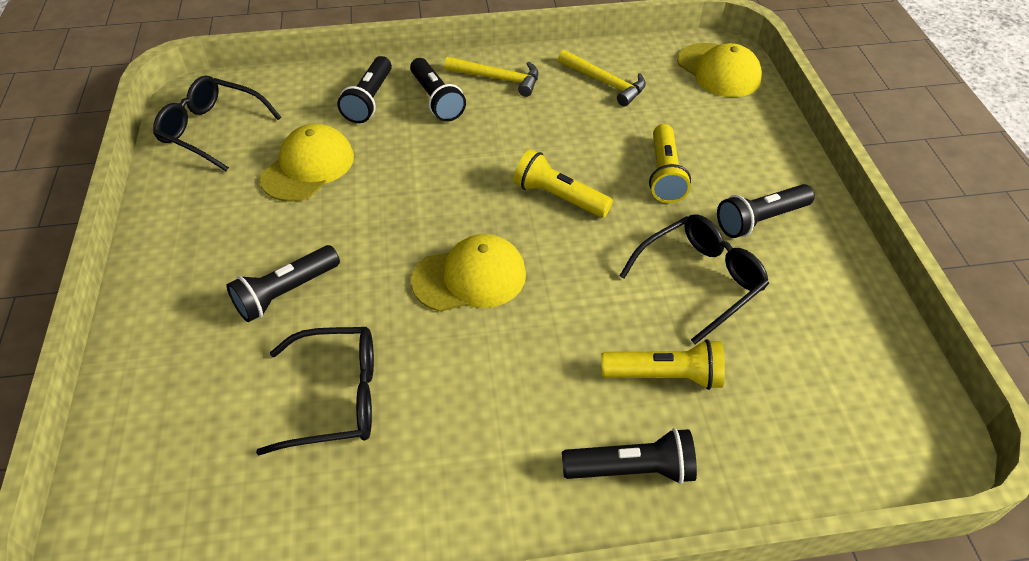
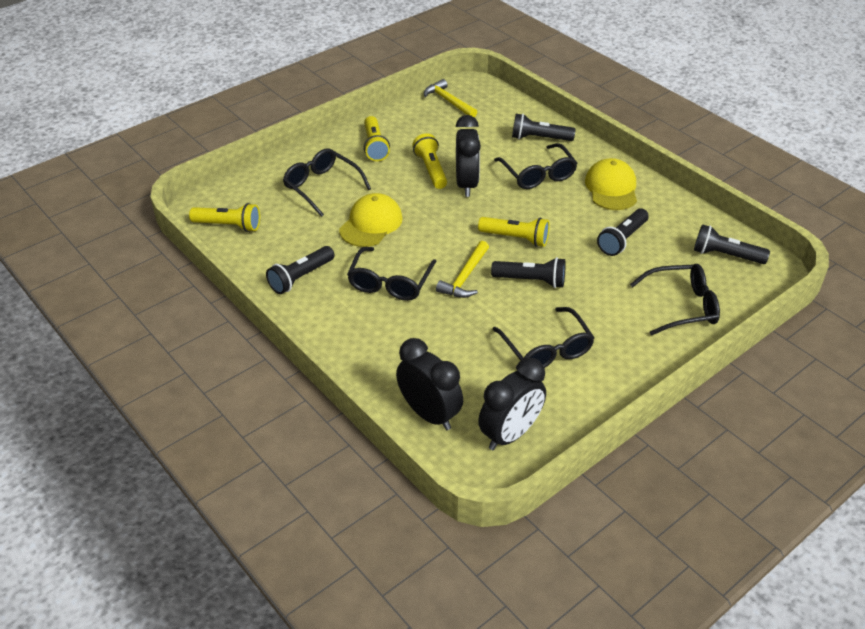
black clock: 0 -> 3
black glasses: 3 -> 5
yellow cap: 3 -> 2
yellow flashlight: 3 -> 4

